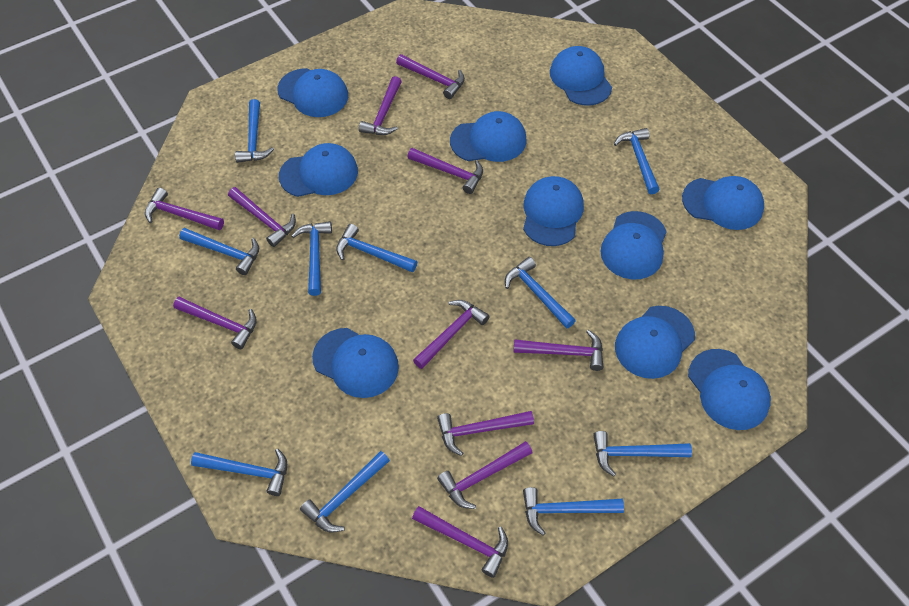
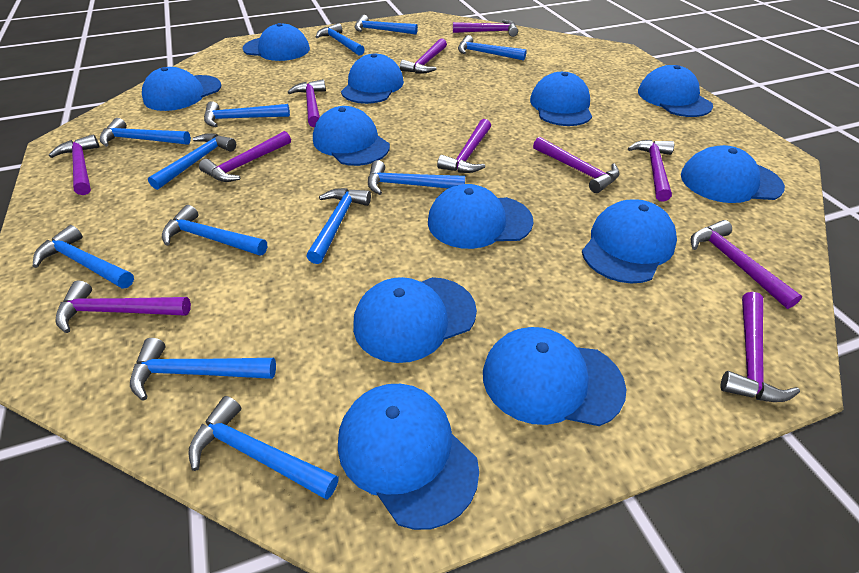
blue cap: 10 -> 12
blue hammer: 10 -> 12

